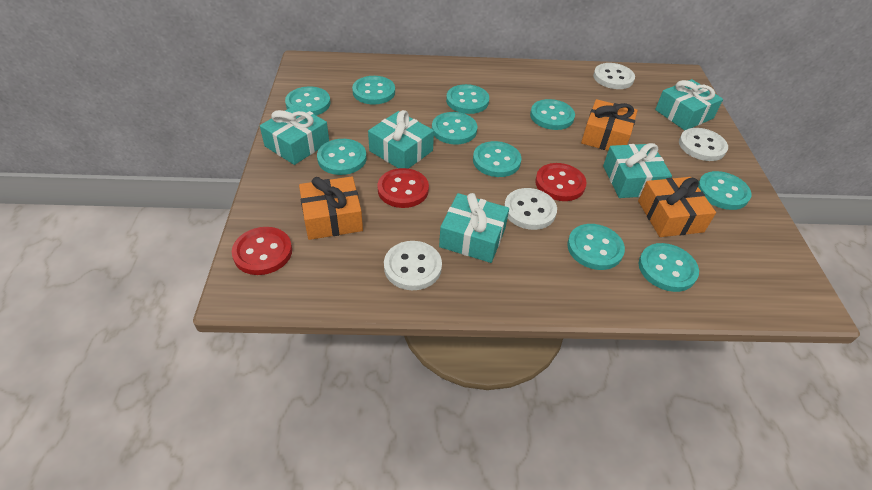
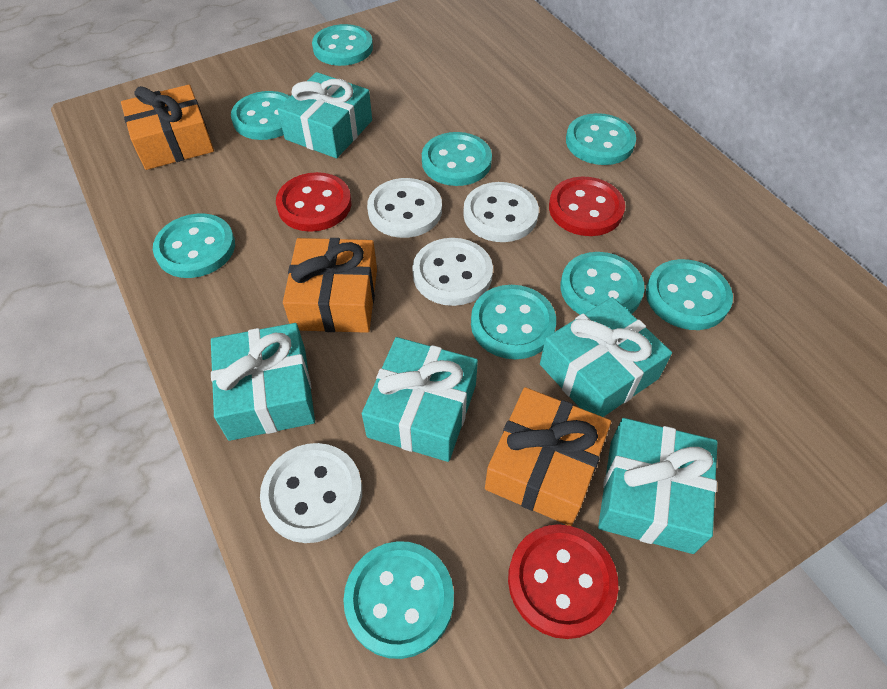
turquoise button: 10 -> 9

